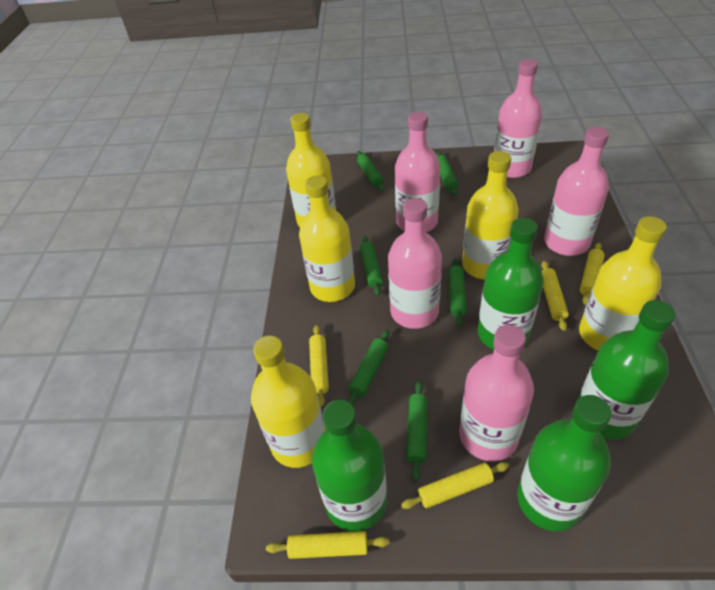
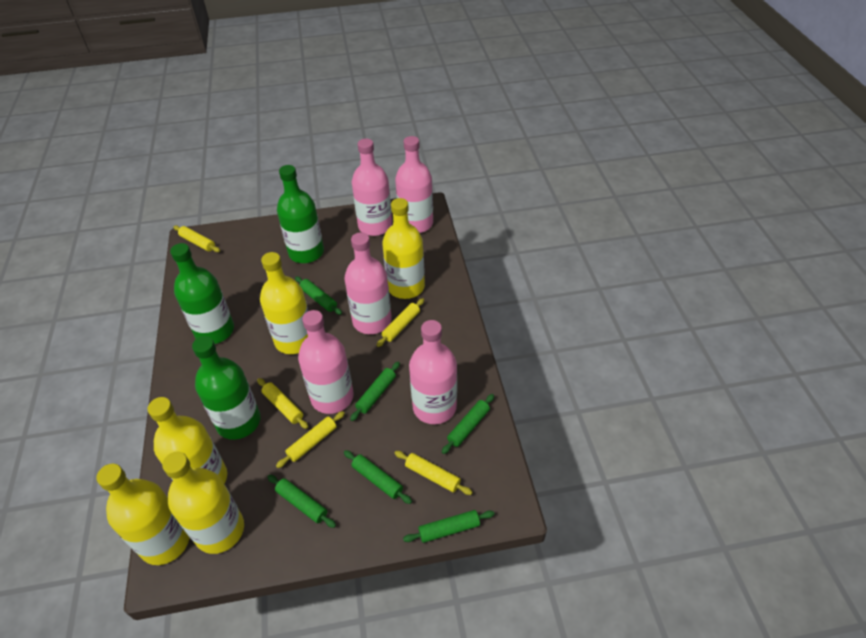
green bottle: 4 -> 3

